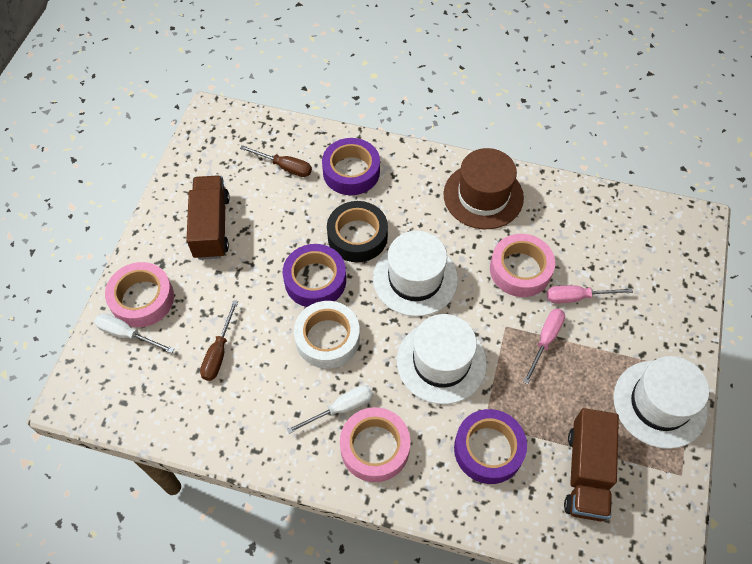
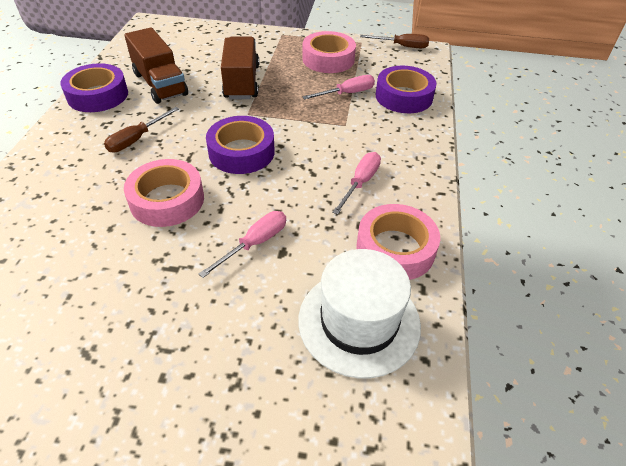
black tape: 1 -> 0
brown hat: 1 -> 0
pink screwdriver: 2 -> 3
white hat: 3 -> 1
white screwdriver: 2 -> 0
white tape: 1 -> 0

